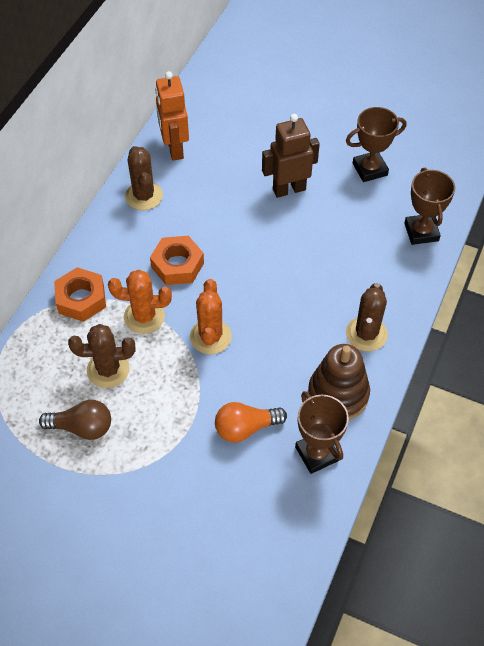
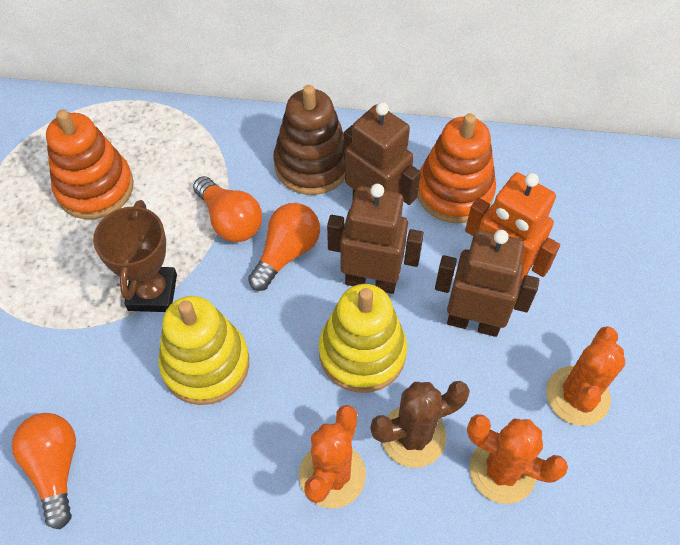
brown cactus: 3 -> 1
brown light bulb: 1 -> 0
brown robot: 1 -> 3
brown trophy: 3 -> 1
orange cactus: 2 -> 3
orange light bulb: 1 -> 3
orange nut: 2 -> 0
orange stacking toy: 0 -> 2
yellow stacking toy: 0 -> 2

